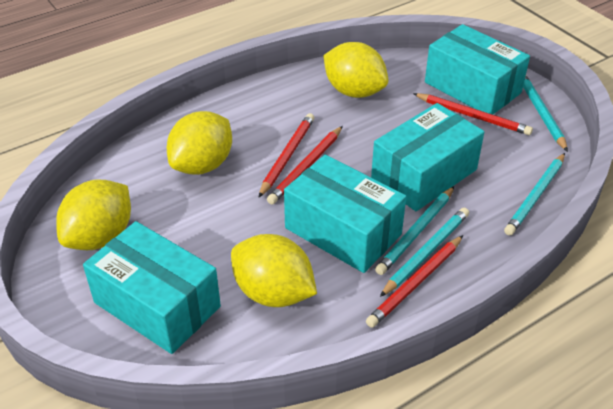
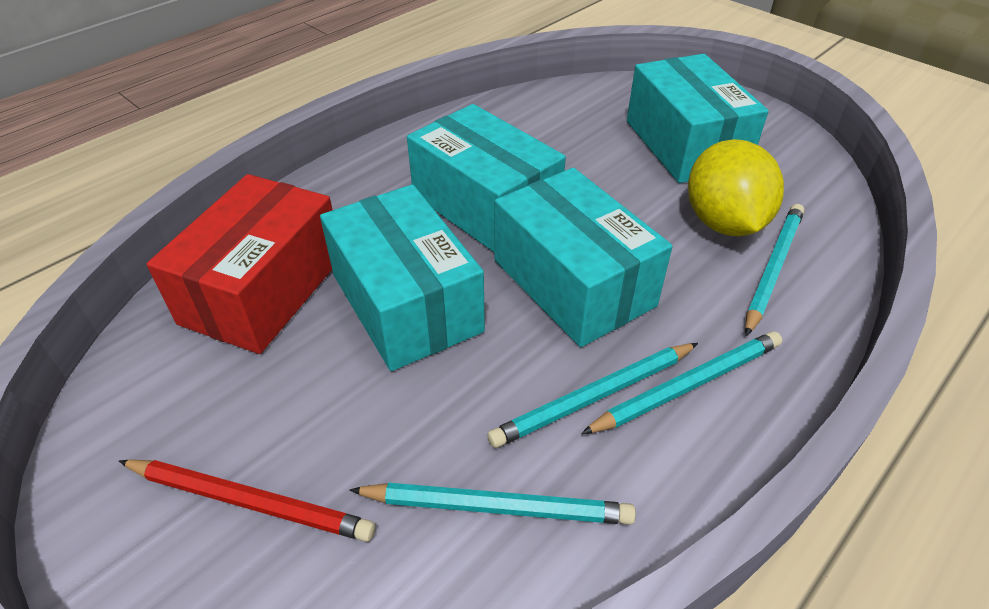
red box: 0 -> 1
red pencil: 4 -> 1
yellow lemon: 4 -> 1

